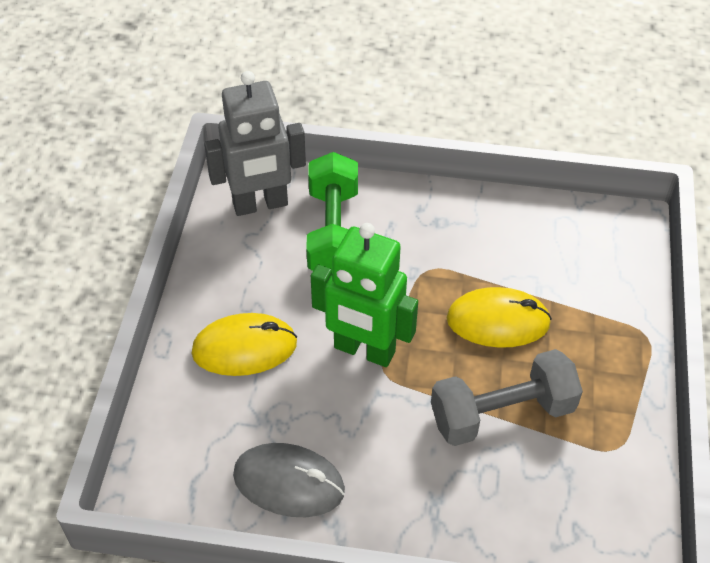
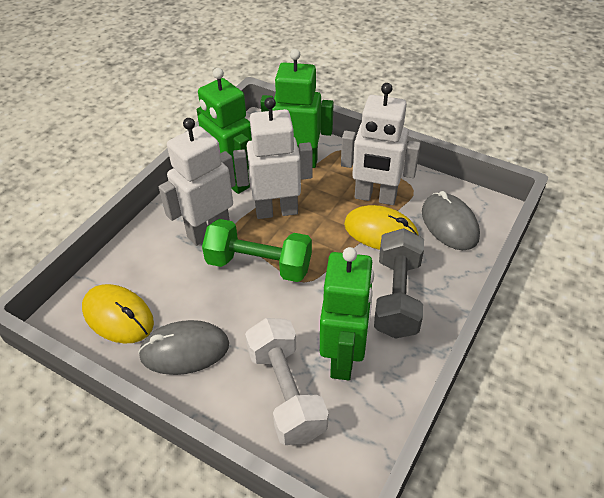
green robot: 1 -> 3
grey mouse: 1 -> 2
grey robot: 1 -> 0
white dumbbell: 0 -> 1
white robot: 0 -> 3

